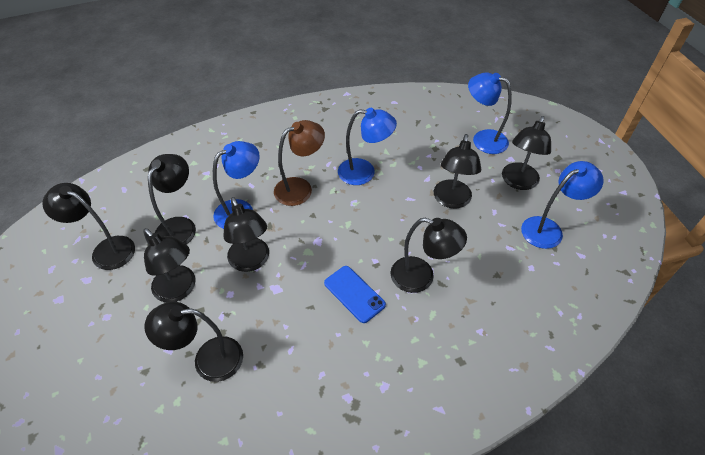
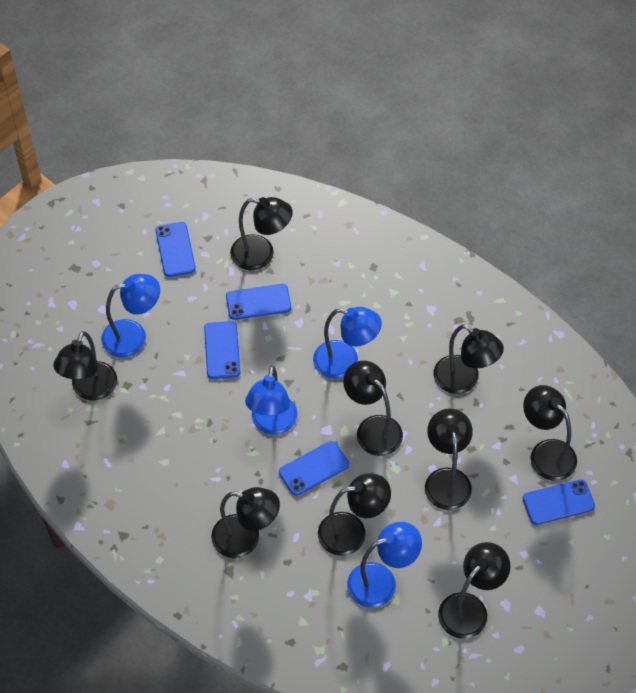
black lamp: 8 -> 9
blue phone: 1 -> 5
brown lamp: 1 -> 0

